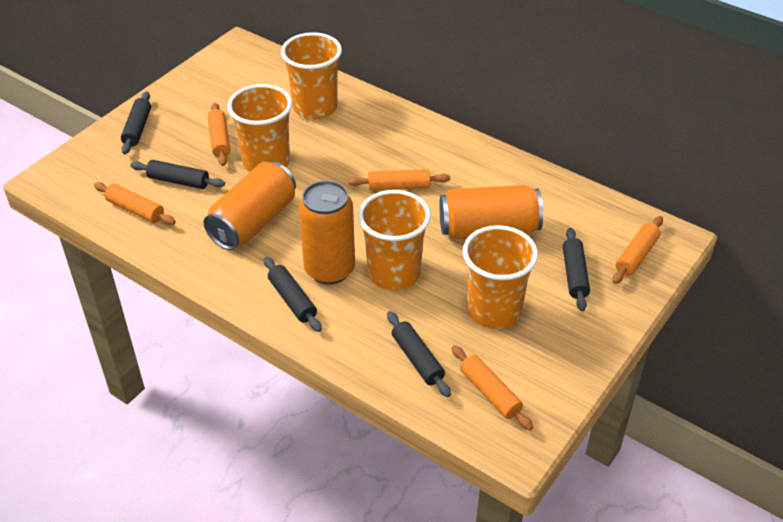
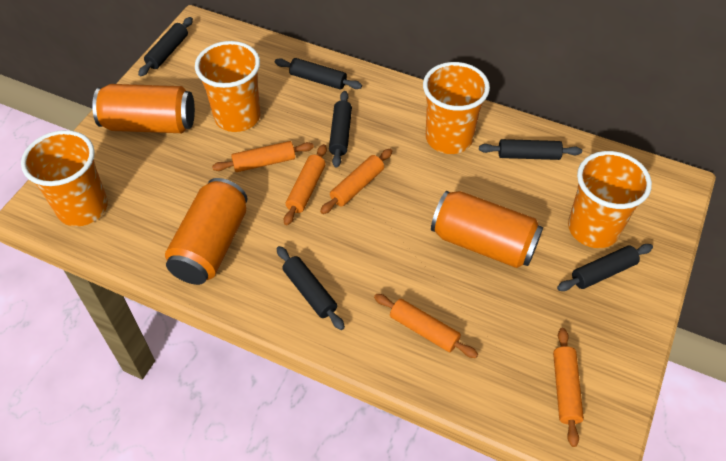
black rolling pin: 5 -> 6

